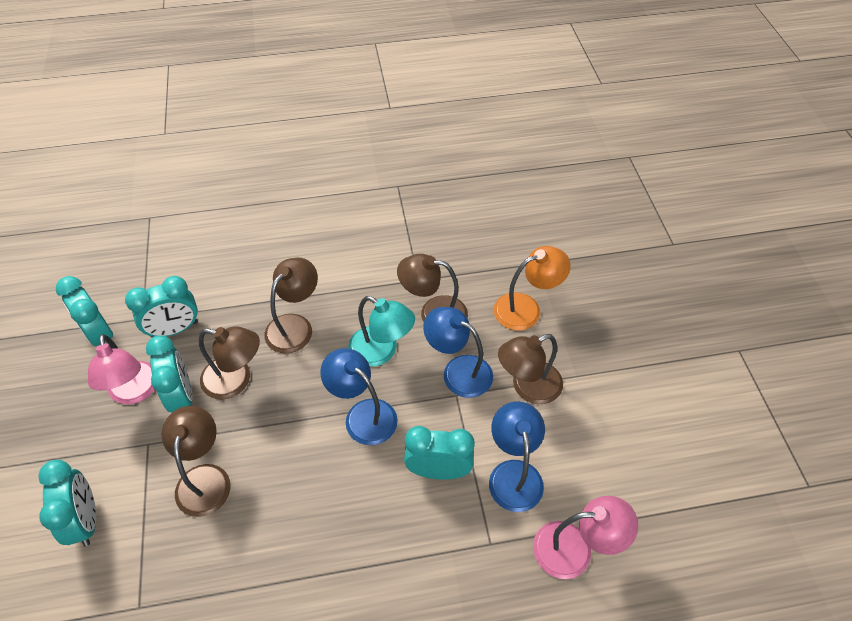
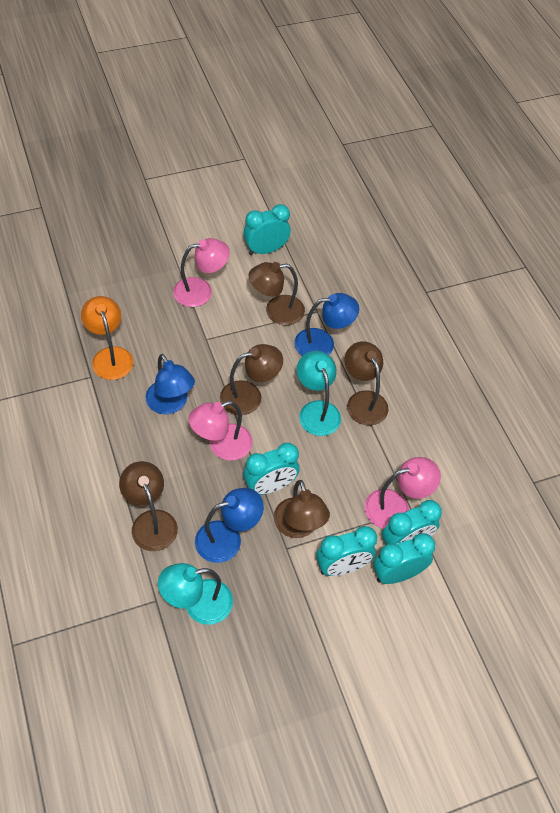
pink lamp: 2 -> 3
turquoise lamp: 1 -> 2

